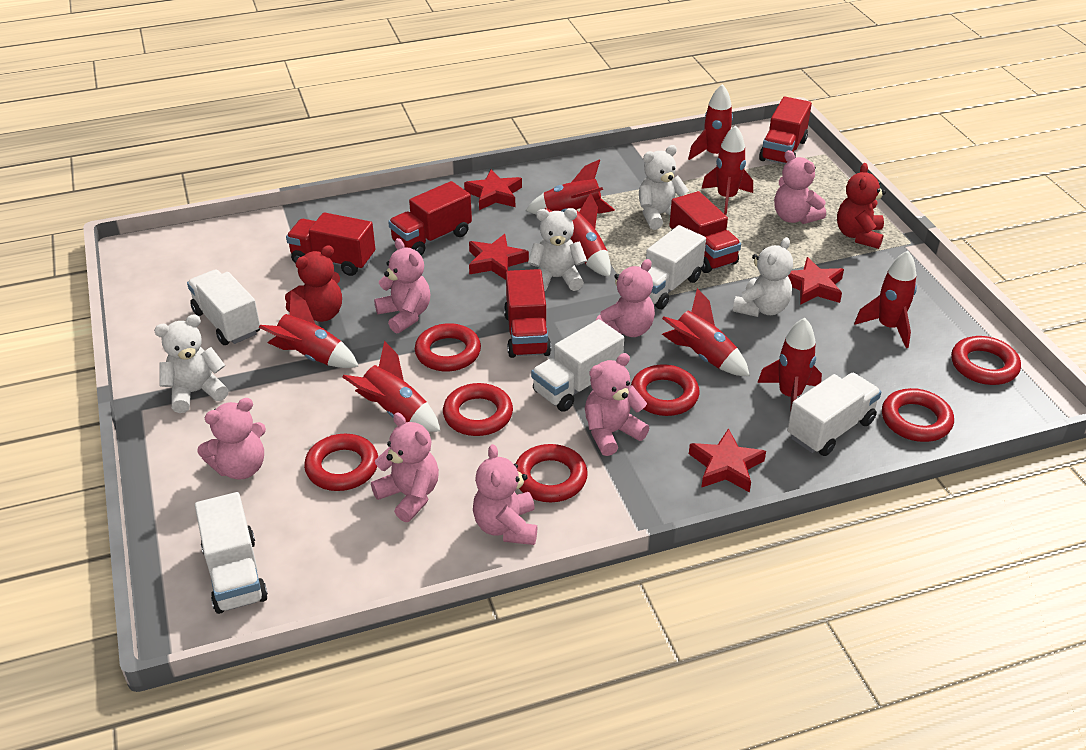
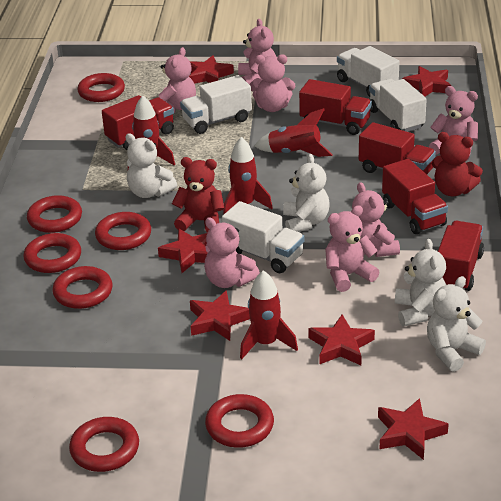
red rocket: 9 -> 4
red star: 4 -> 6
white truck: 5 -> 4

